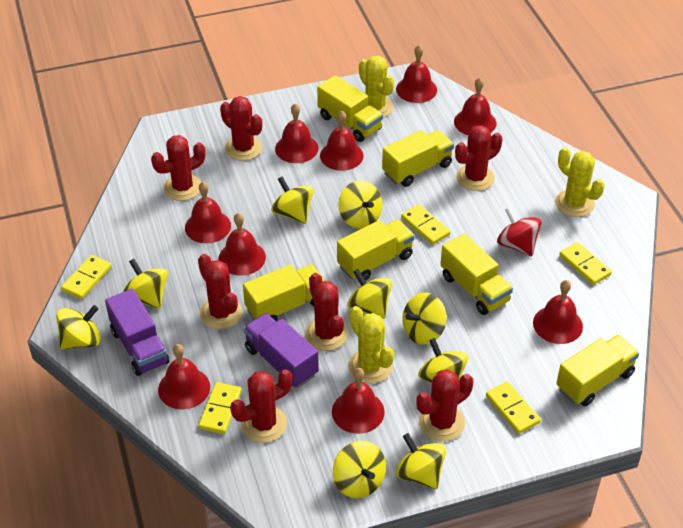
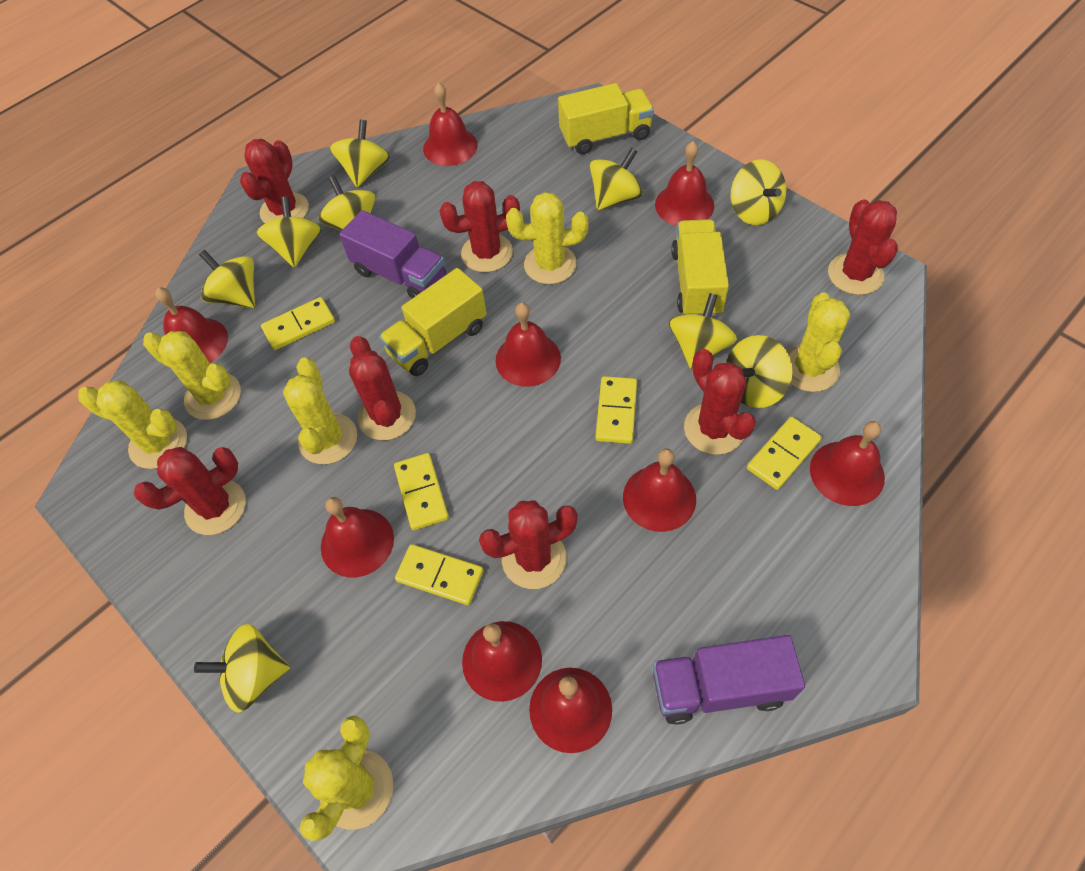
red spinning top: 1 -> 0
yellow cactus: 3 -> 6
yellow truck: 6 -> 3

